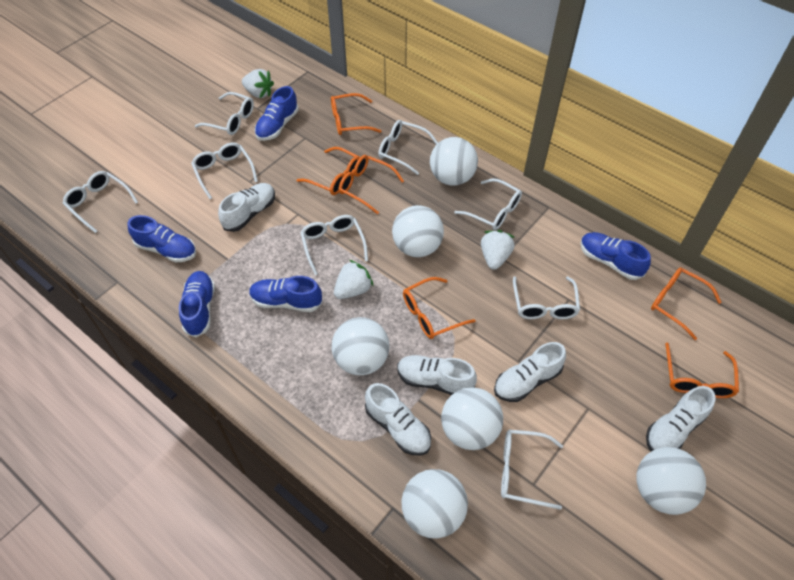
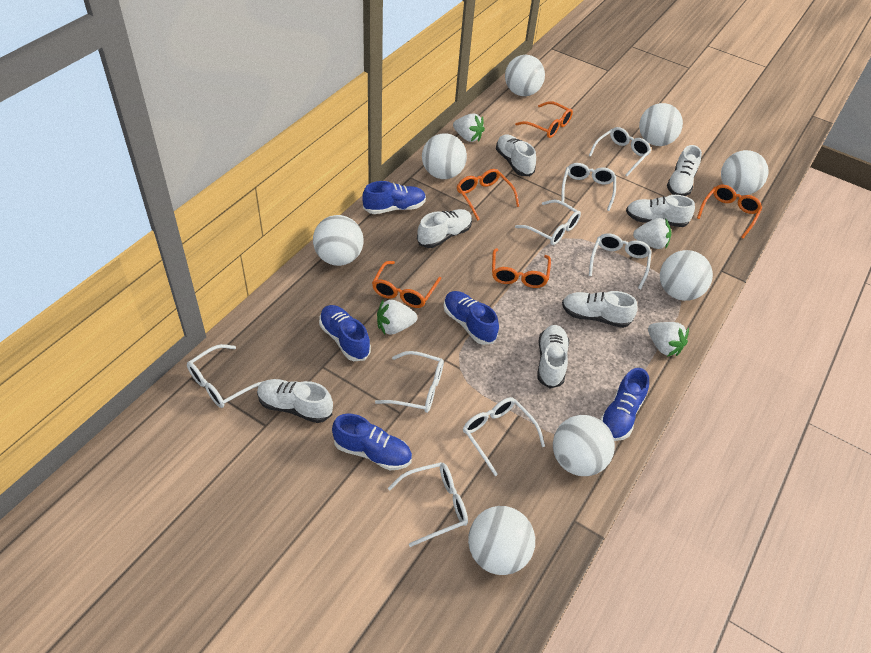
orange glasses: 6 -> 5
white ball: 6 -> 8
white shoe: 5 -> 7
white strawberry: 3 -> 4

